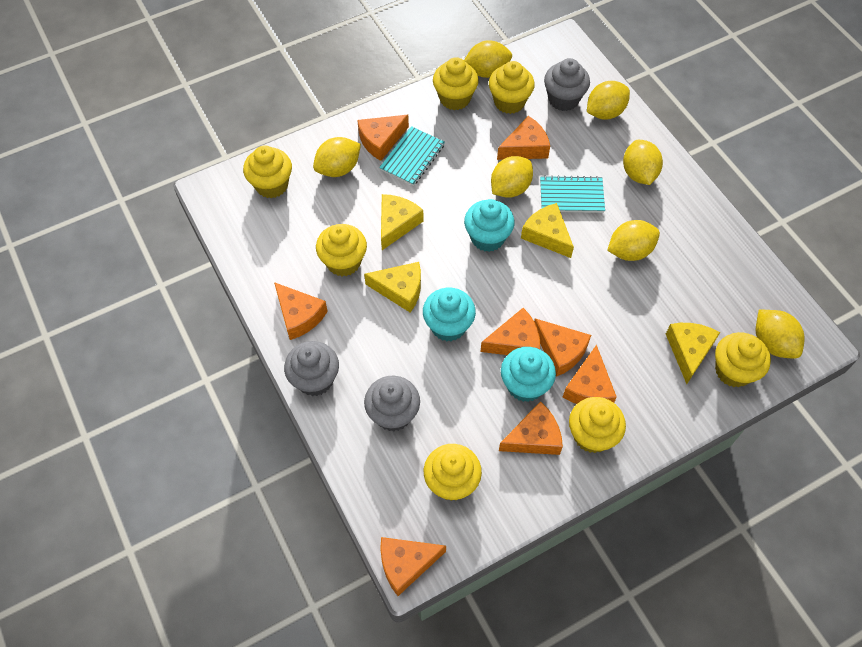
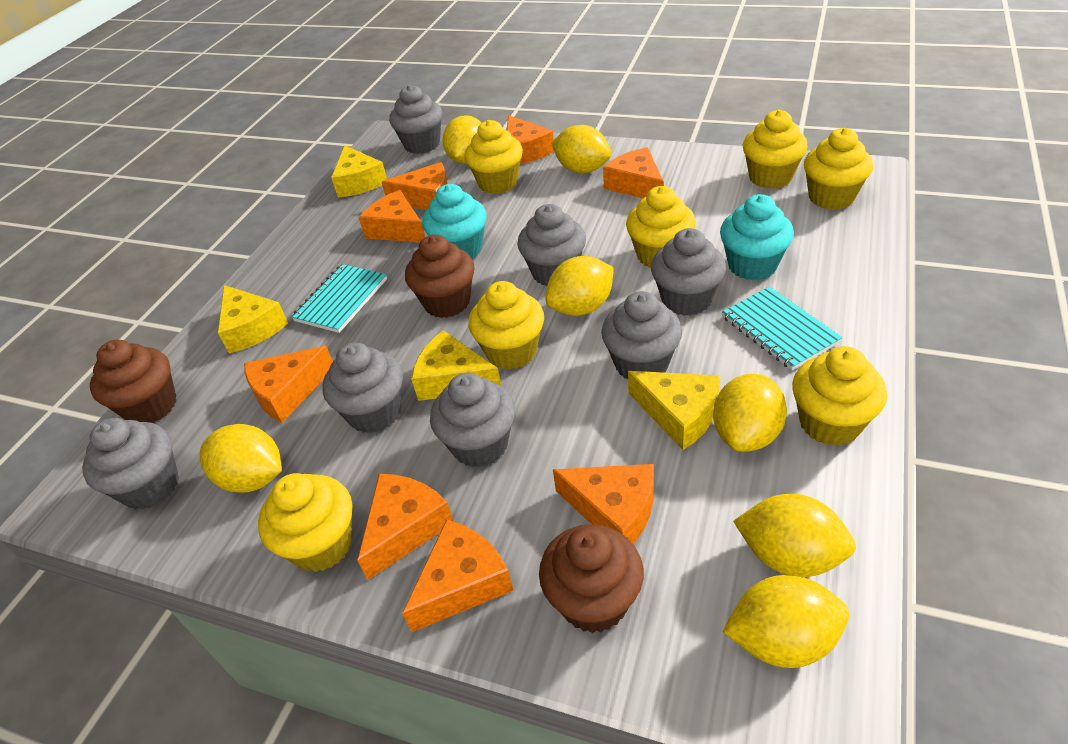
brown cupcake: 0 -> 3
grey cupcake: 3 -> 7
turquoise cupcake: 3 -> 2

